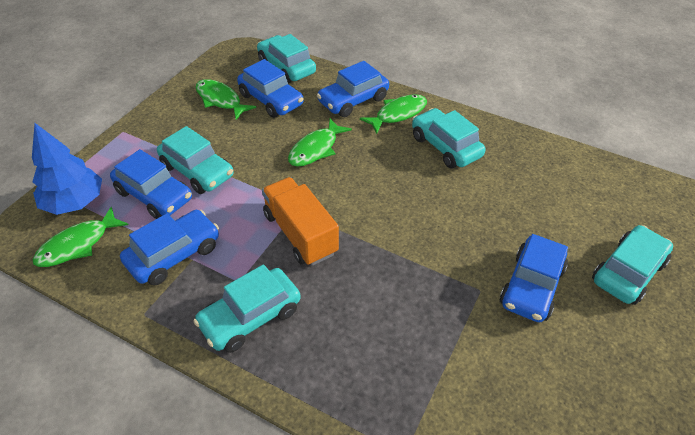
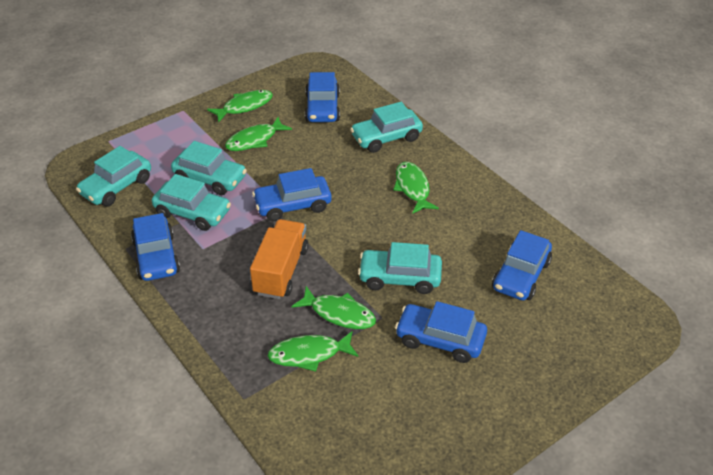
blue tree: 1 -> 0
green fish: 4 -> 5

